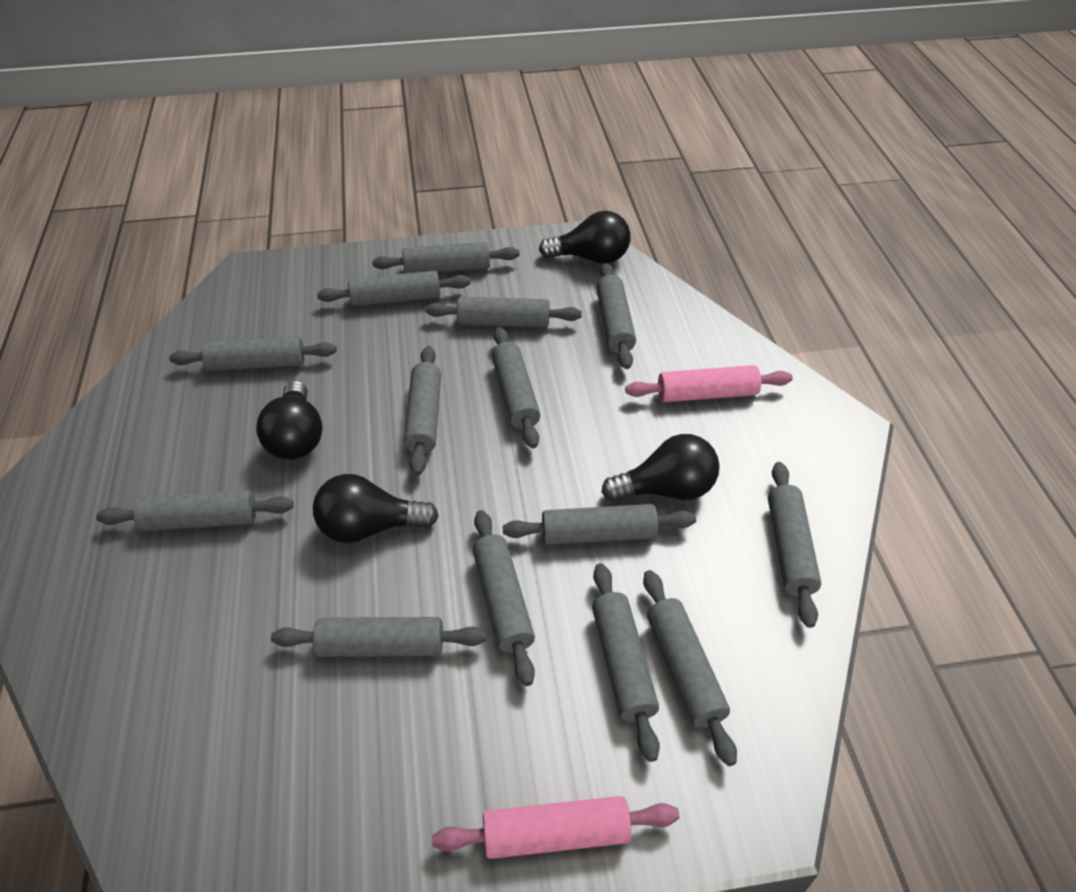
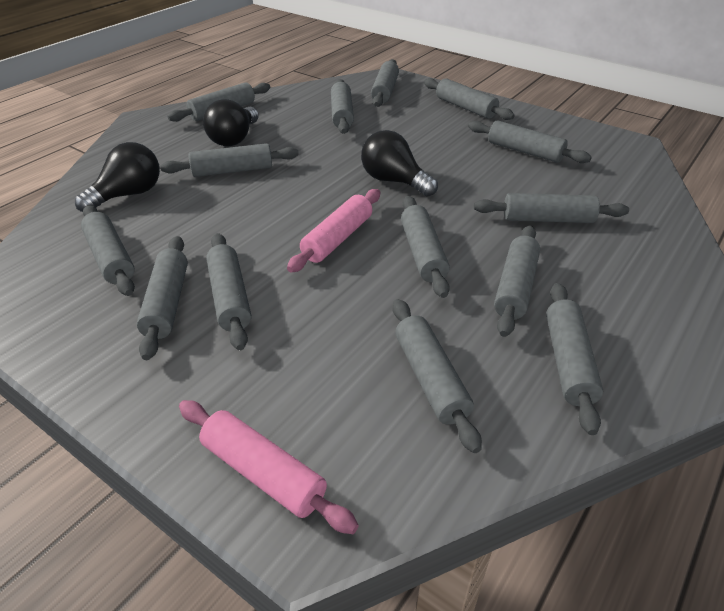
black light bulb: 4 -> 3

